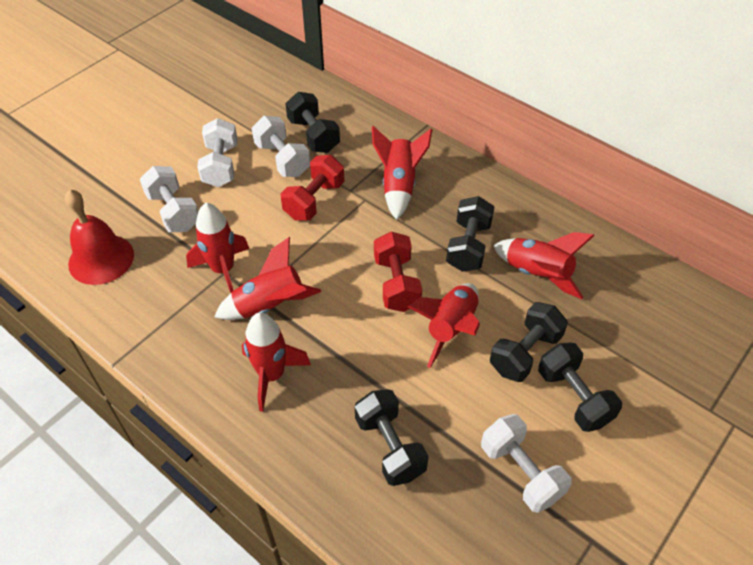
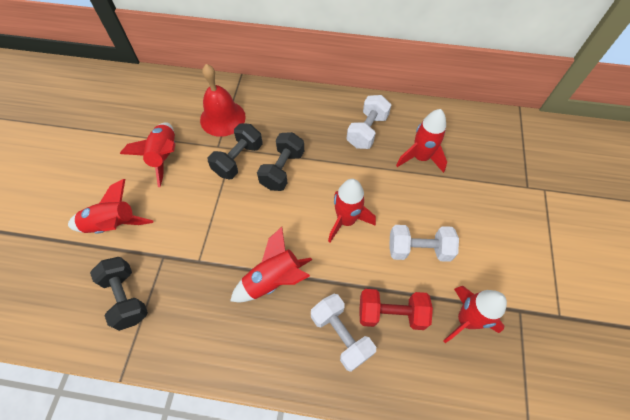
black dumbbell: 5 -> 3
red dumbbell: 2 -> 1
white dumbbell: 4 -> 3

